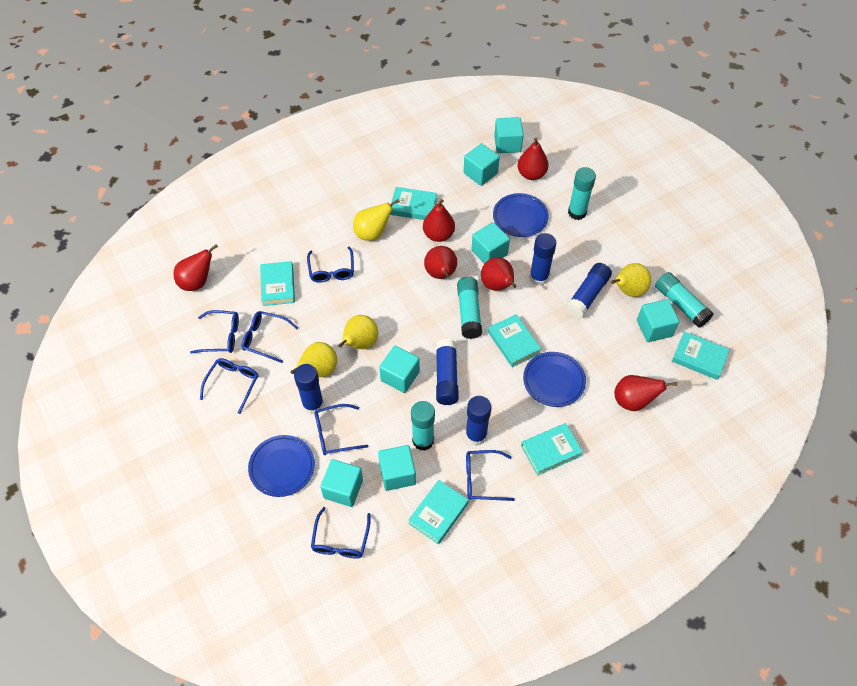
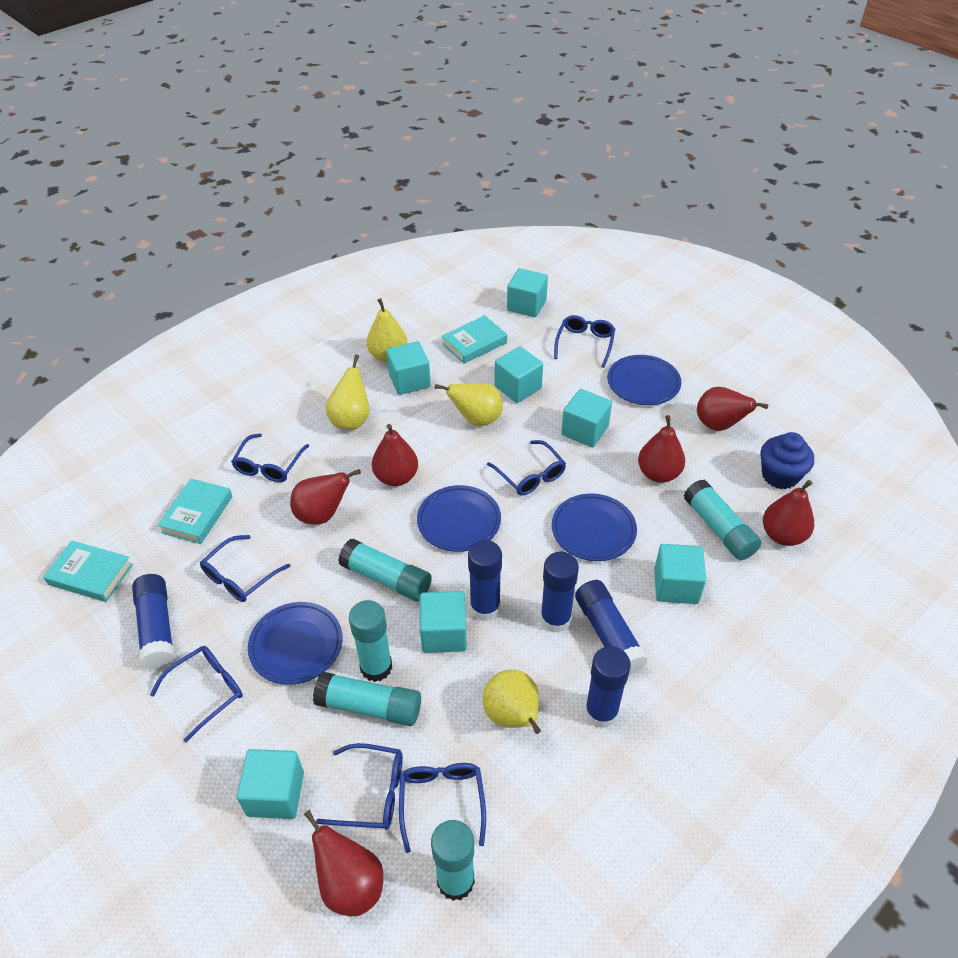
blue cupcake: 0 -> 1
blue plate: 3 -> 4
turquoise book: 6 -> 3
turquoise glue stick: 4 -> 5

